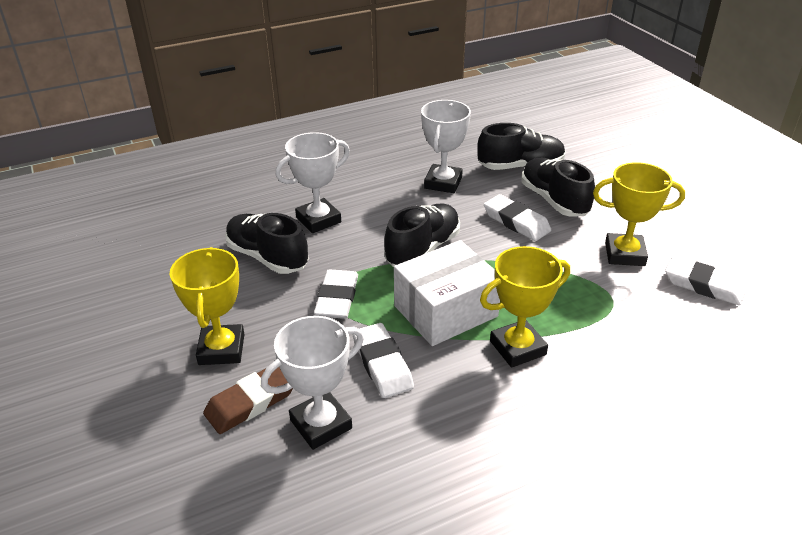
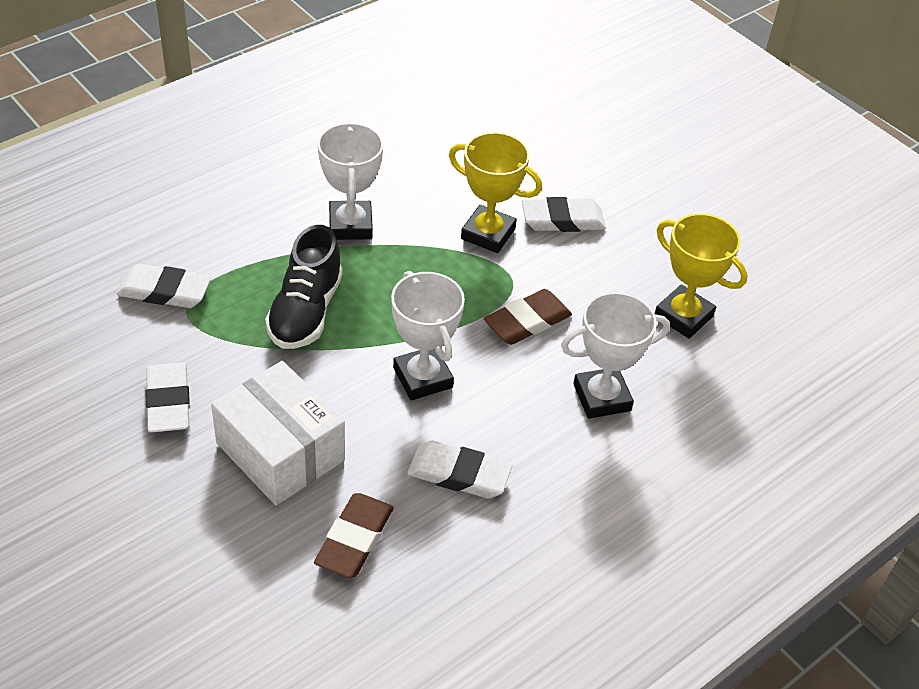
black shoe: 4 -> 1
brown eraser: 1 -> 2
yellow trophy: 3 -> 2

